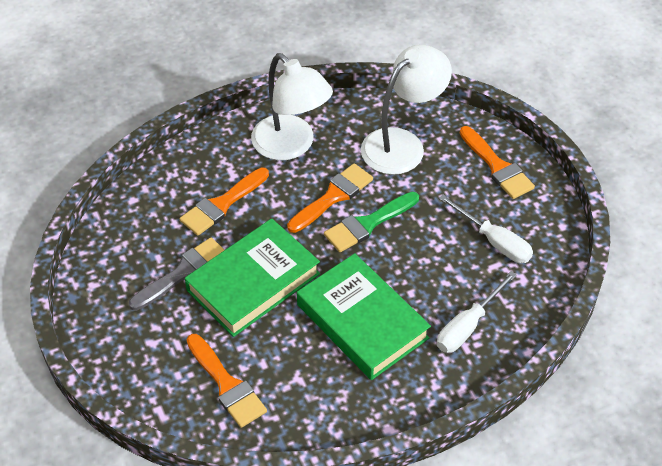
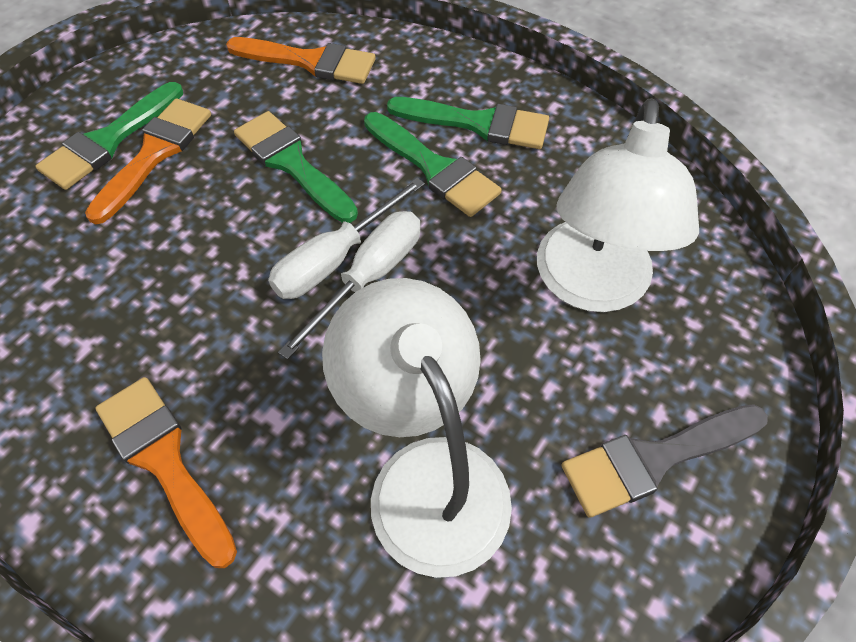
green book: 2 -> 0
green brush: 1 -> 4
orange brush: 4 -> 3

